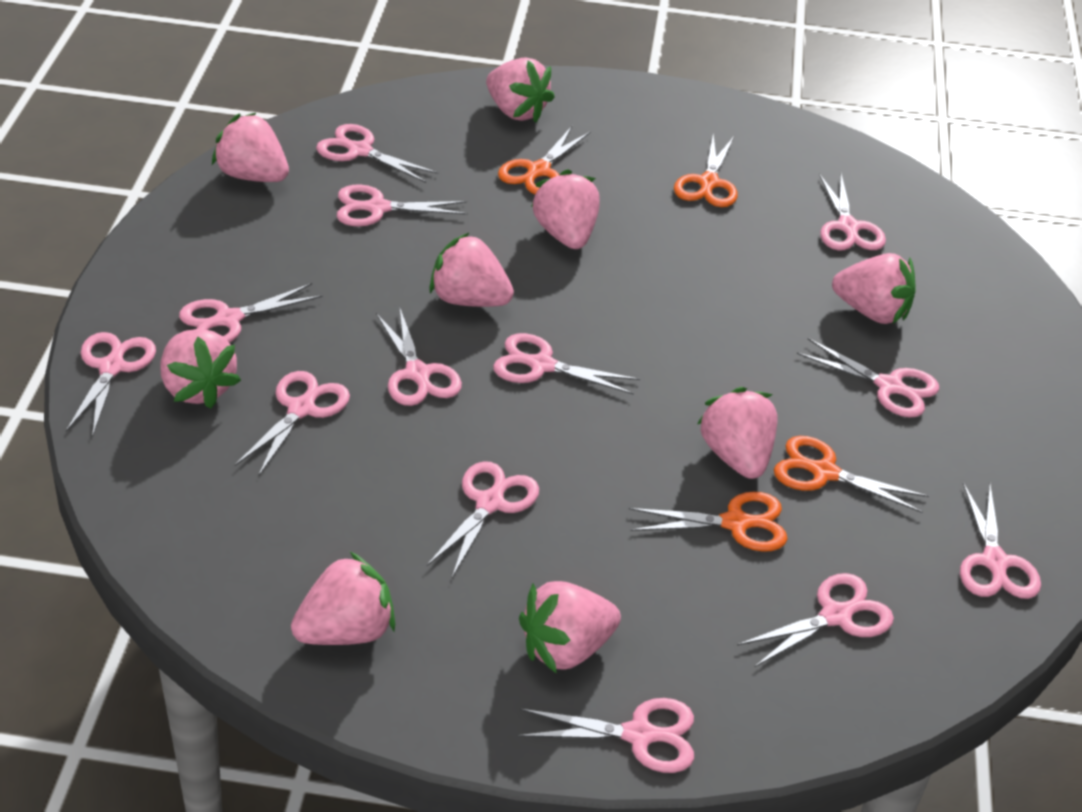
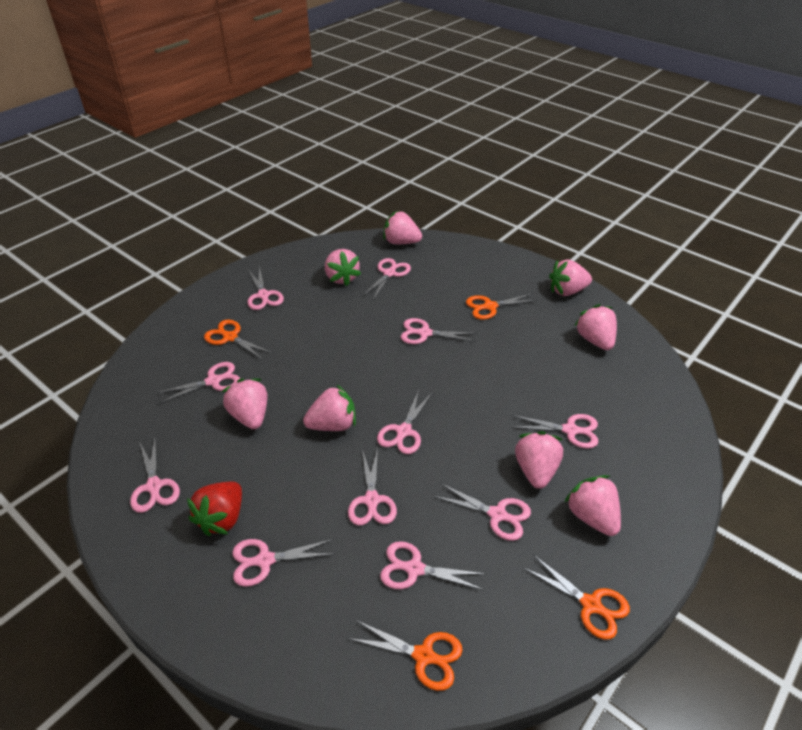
pink scissors: 13 -> 11
pink strawberry: 9 -> 8
red strawberry: 0 -> 1

